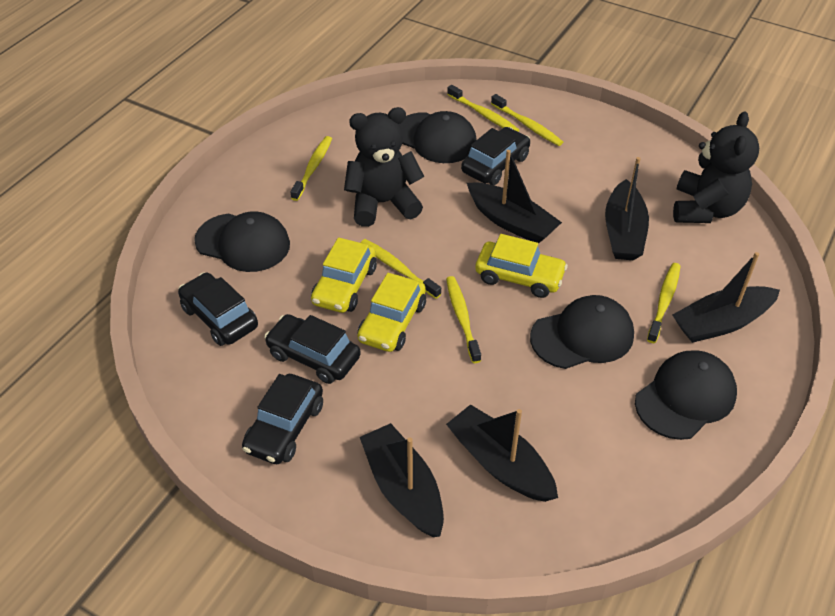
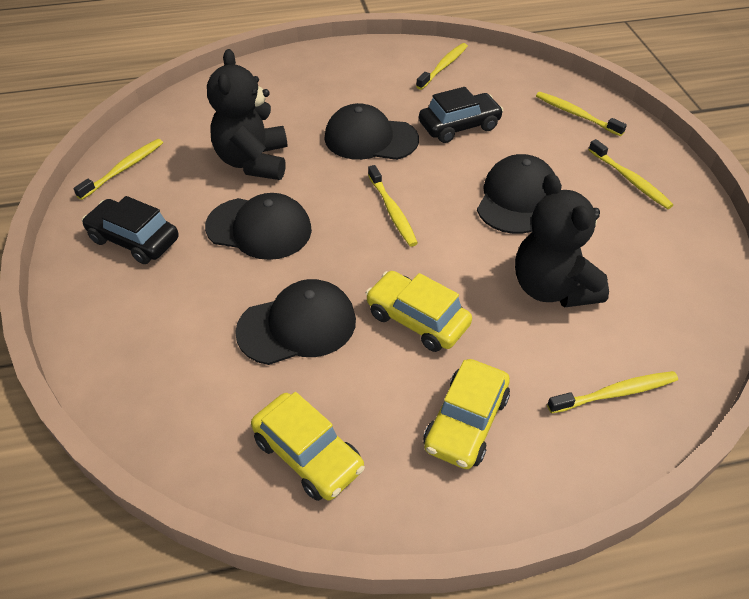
black boat: 5 -> 0
black car: 4 -> 2

